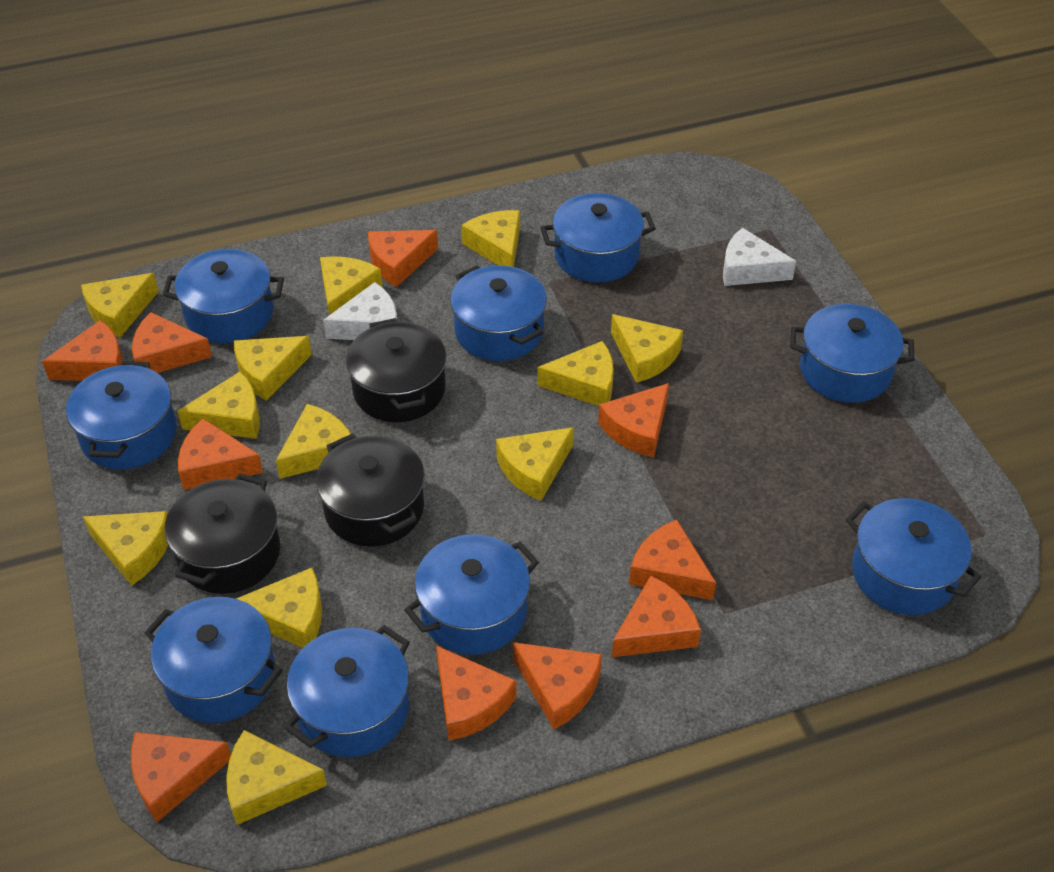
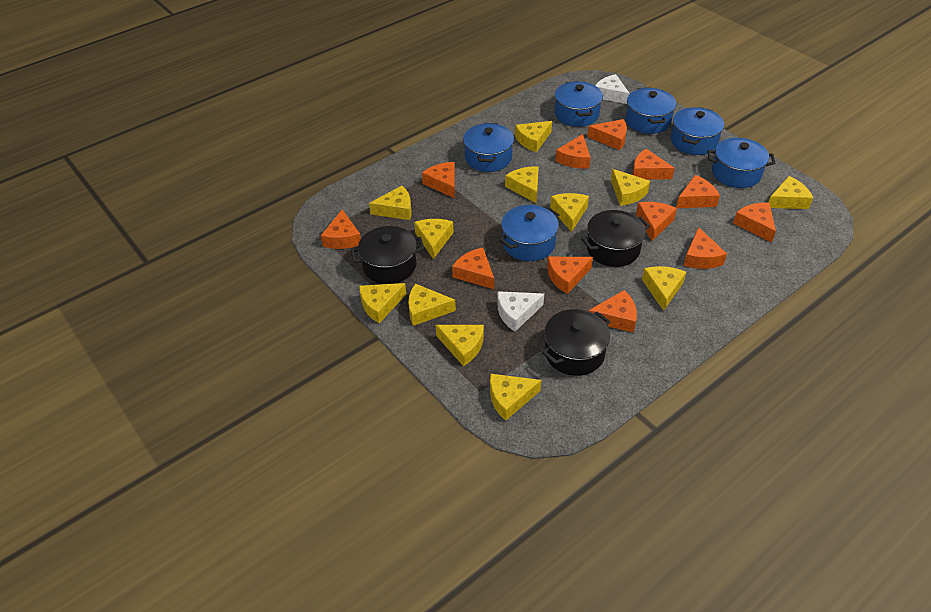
blue pot: 9 -> 6
orange cheese: 10 -> 12

